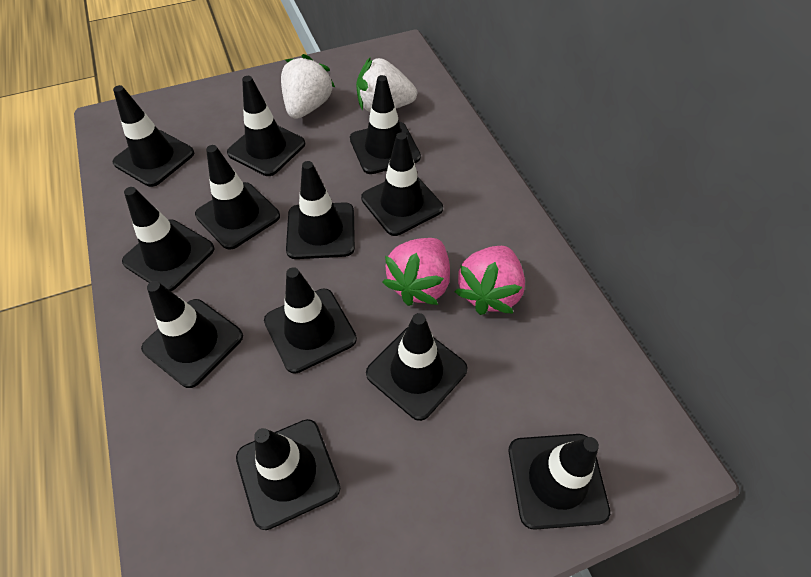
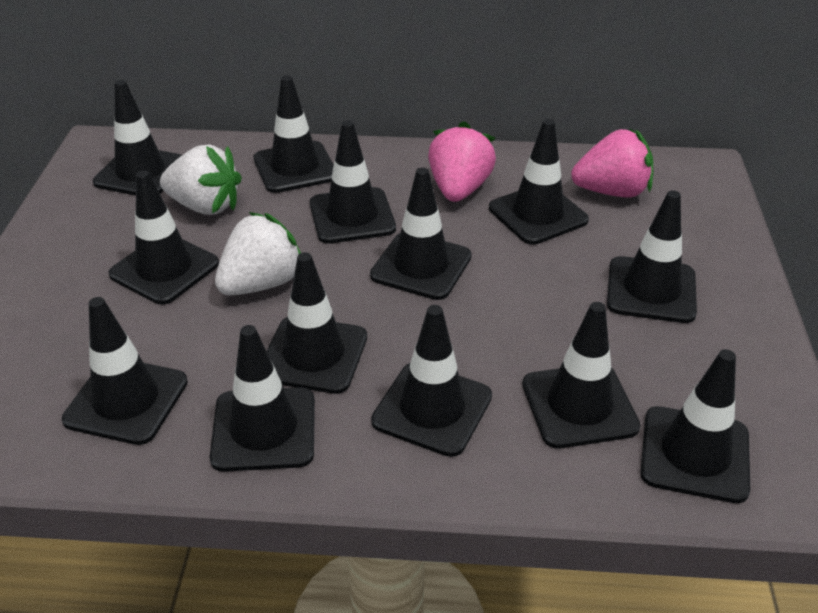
black traffic cone: 12 -> 13

